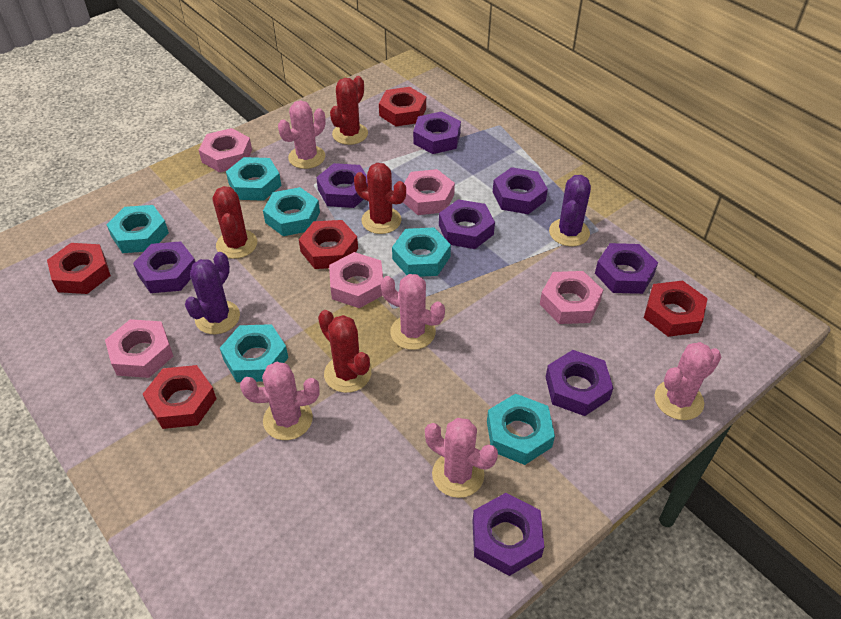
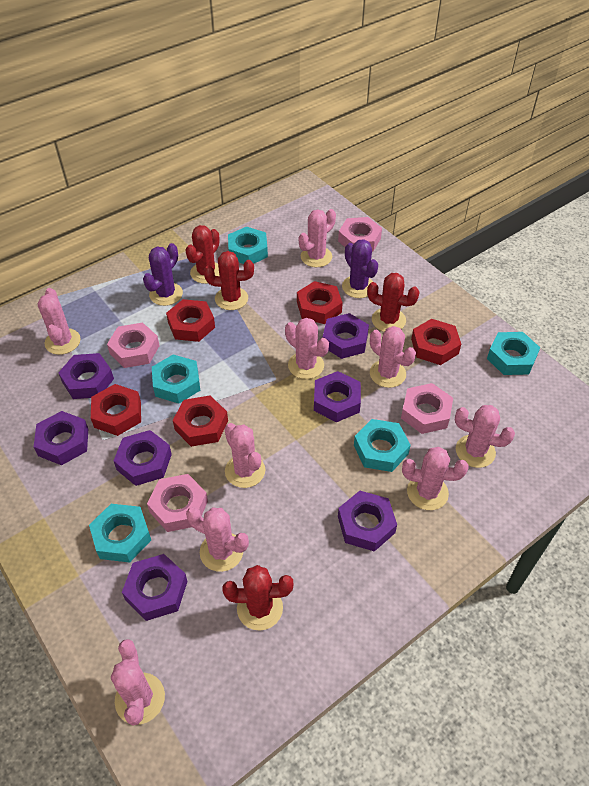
pink cactus: 5 -> 9
pink nut: 5 -> 4
purple nut: 8 -> 7
turquoise nut: 6 -> 5

